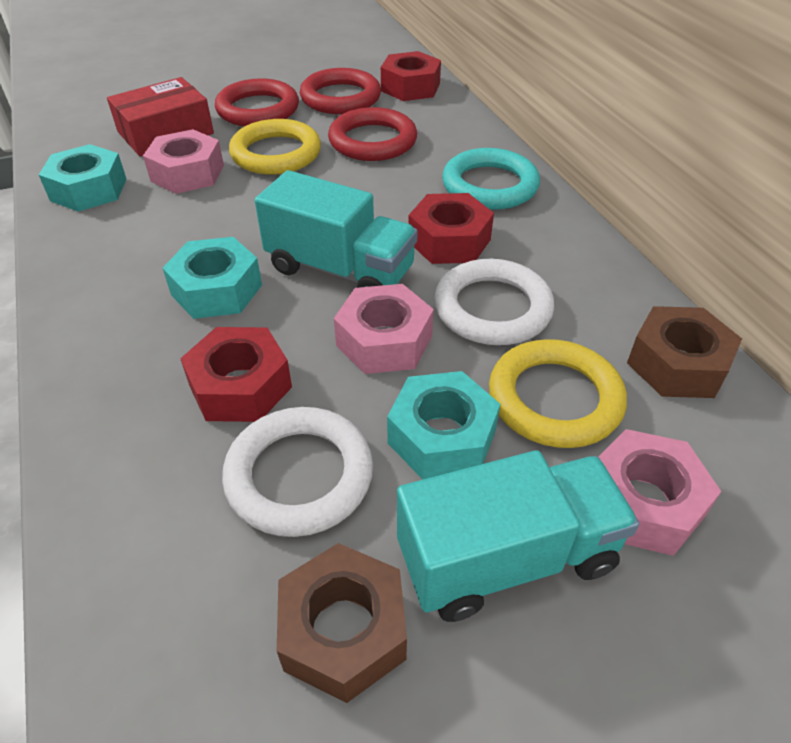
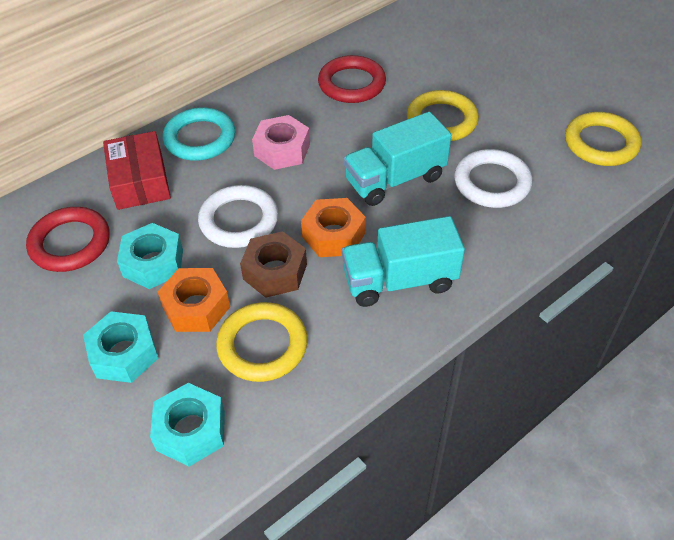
brown nut: 2 -> 1
orange nut: 0 -> 2
pink nut: 3 -> 1
red nut: 3 -> 0
red ring: 3 -> 2
yellow ring: 2 -> 3

